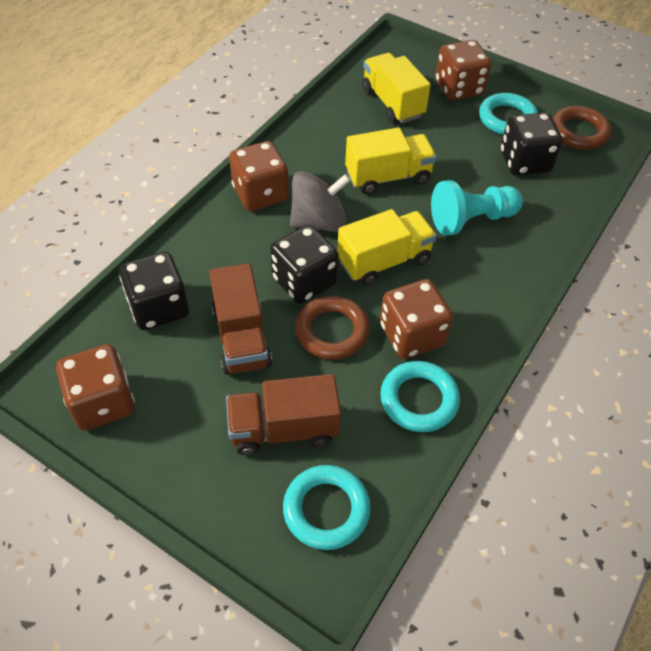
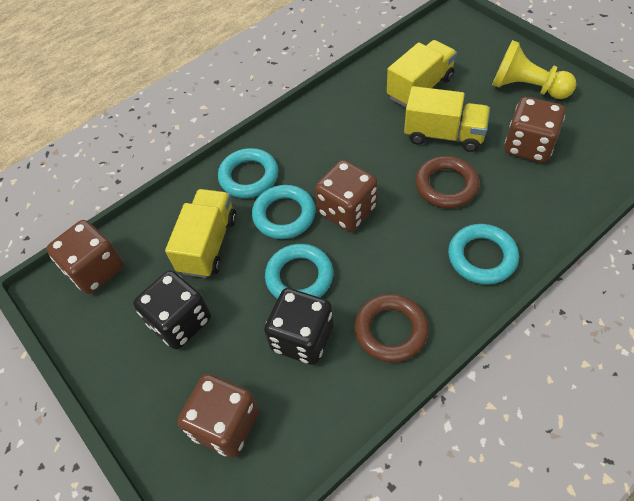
black dice: 3 -> 2
brown truck: 2 -> 0
grey spinning top: 1 -> 0
turquoise pawn: 1 -> 0
turquoise ring: 3 -> 4
yellow pawn: 0 -> 1

